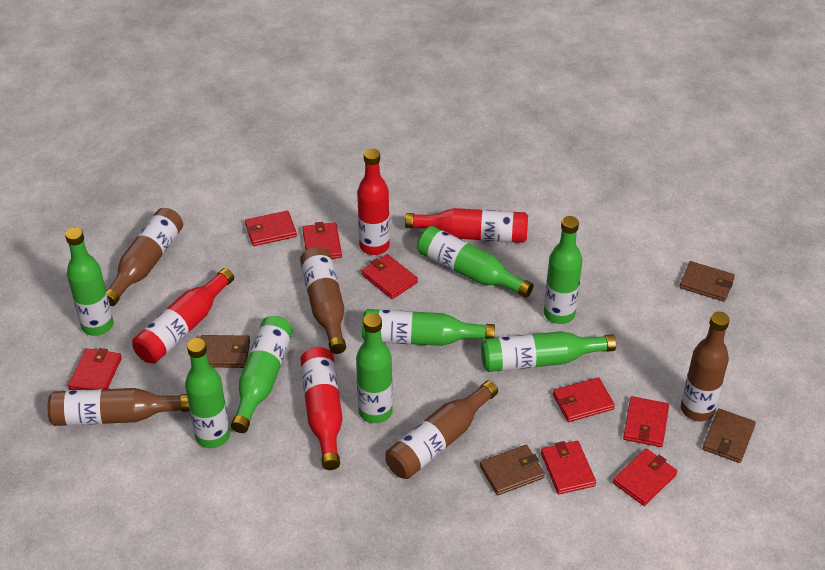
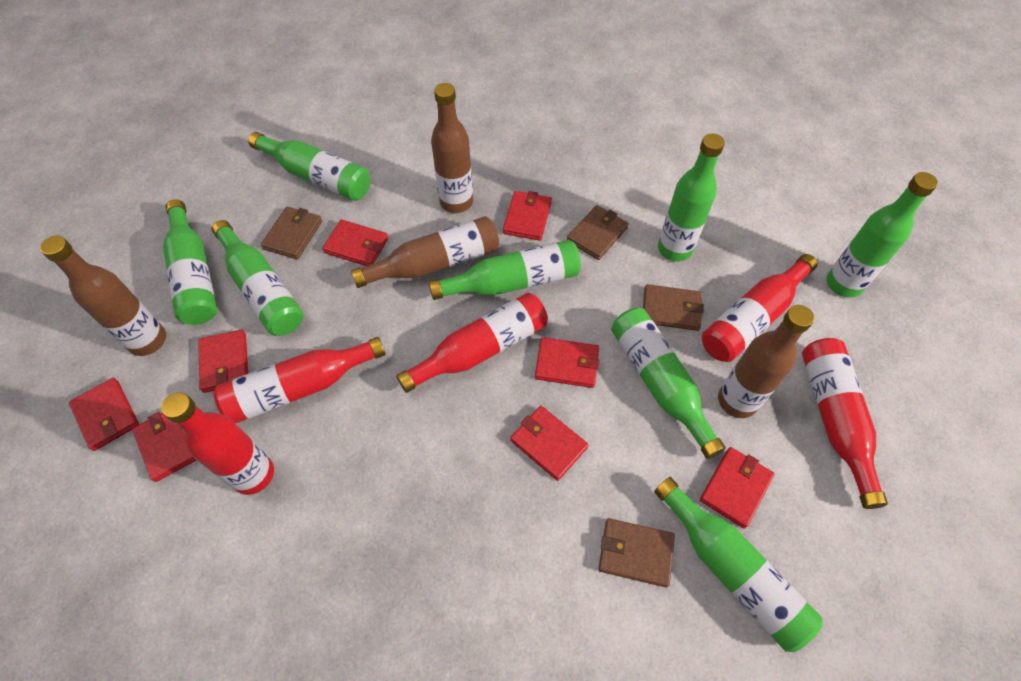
brown bottle: 5 -> 4
red bottle: 4 -> 5

